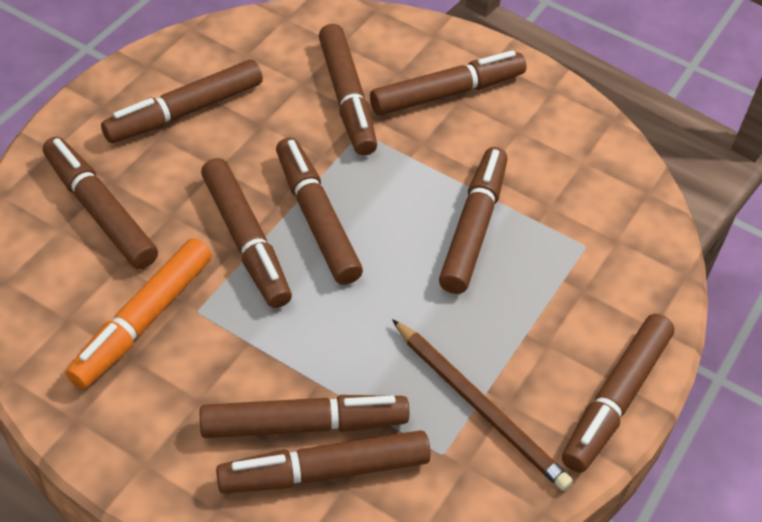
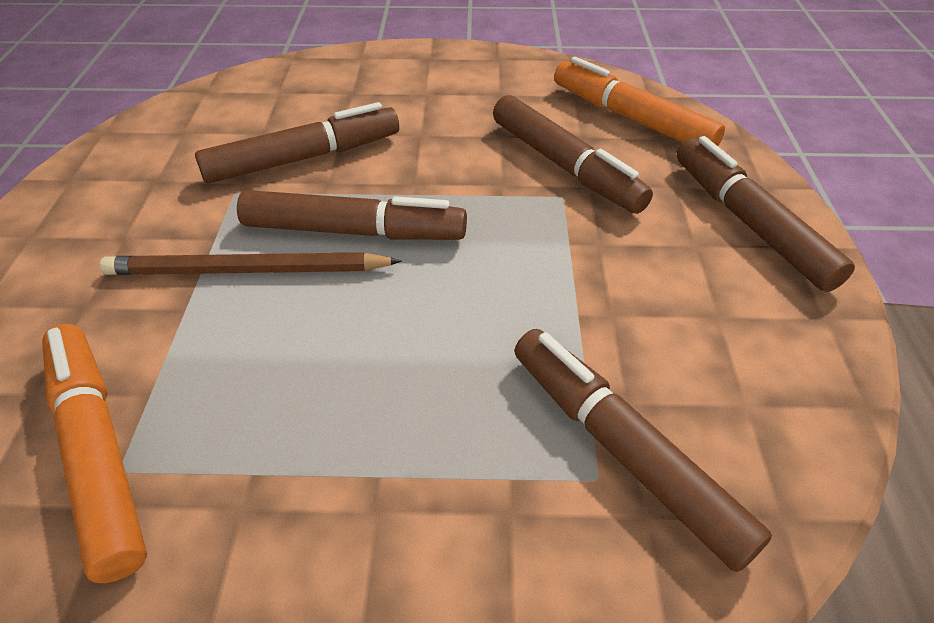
brown marker: 10 -> 5
orange marker: 1 -> 2

